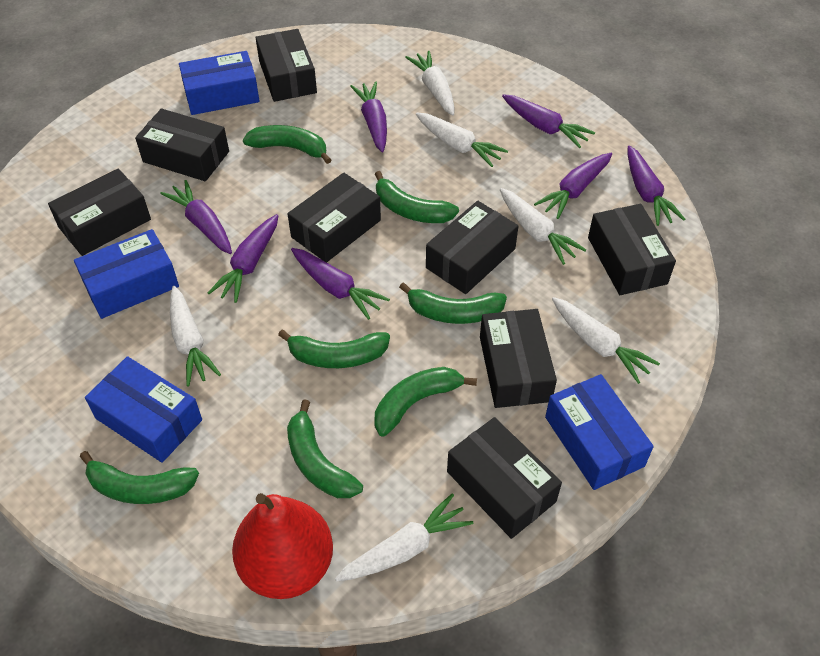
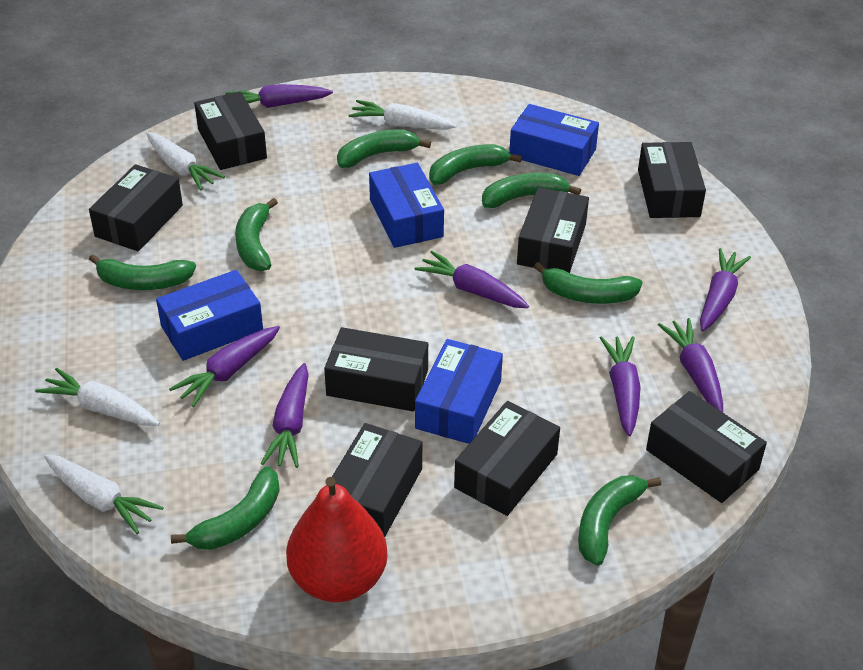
green banana: 7 -> 8
white carrot: 6 -> 4

